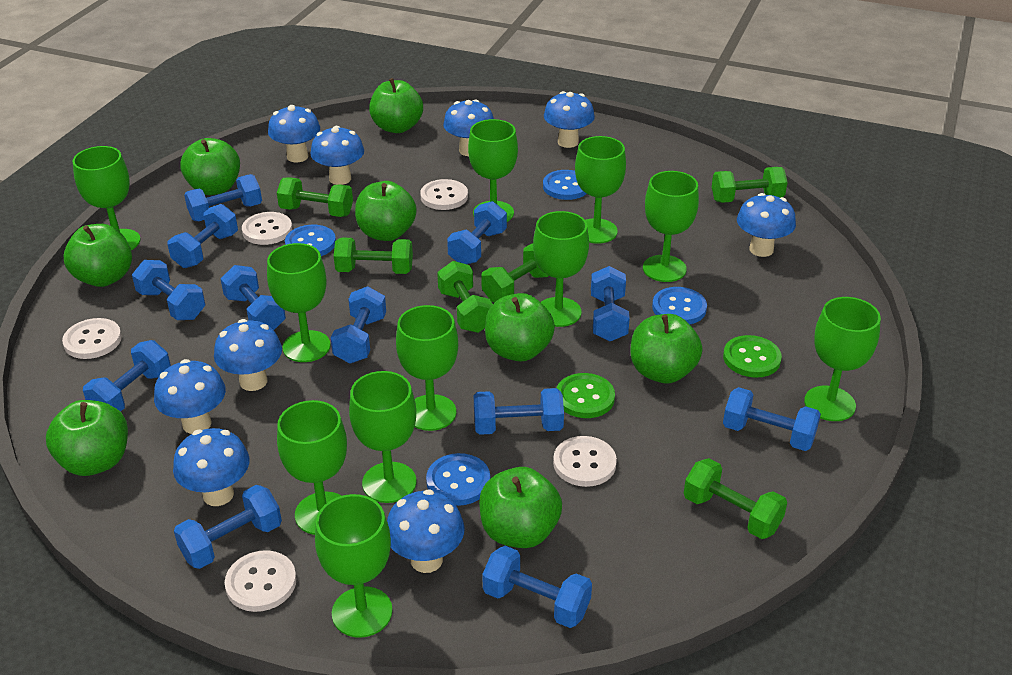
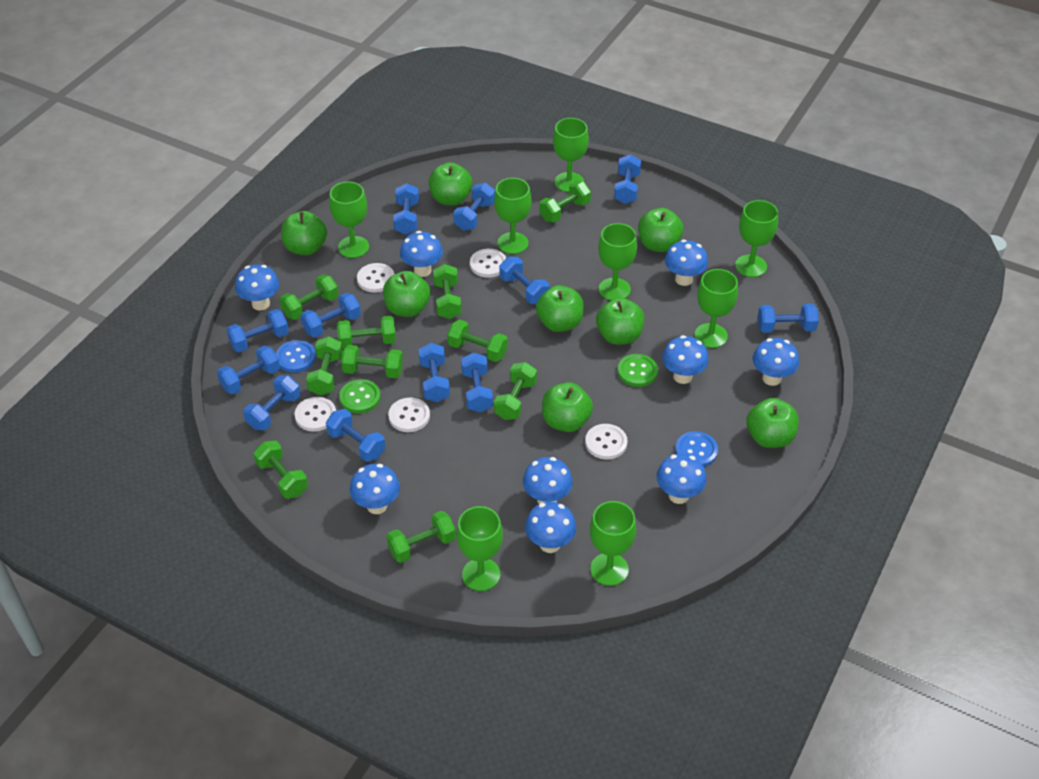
blue button: 4 -> 2
green dumbbell: 6 -> 10
green goblet: 11 -> 8

